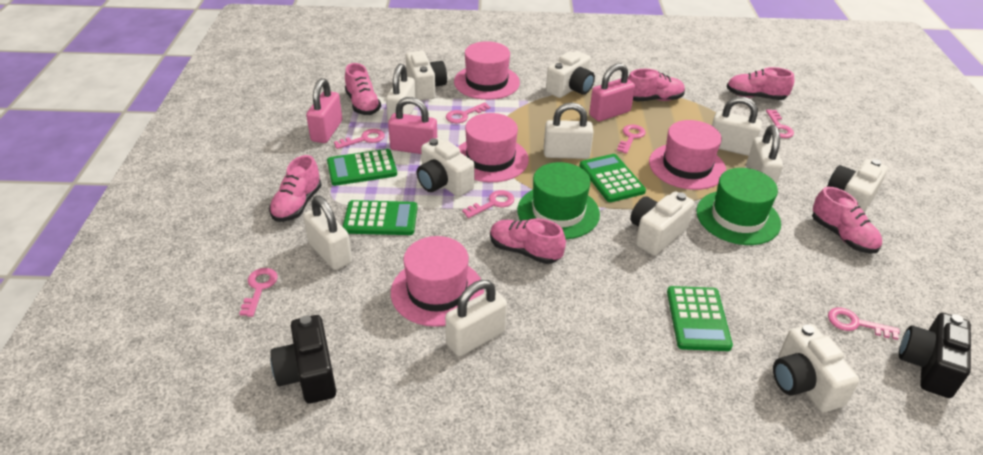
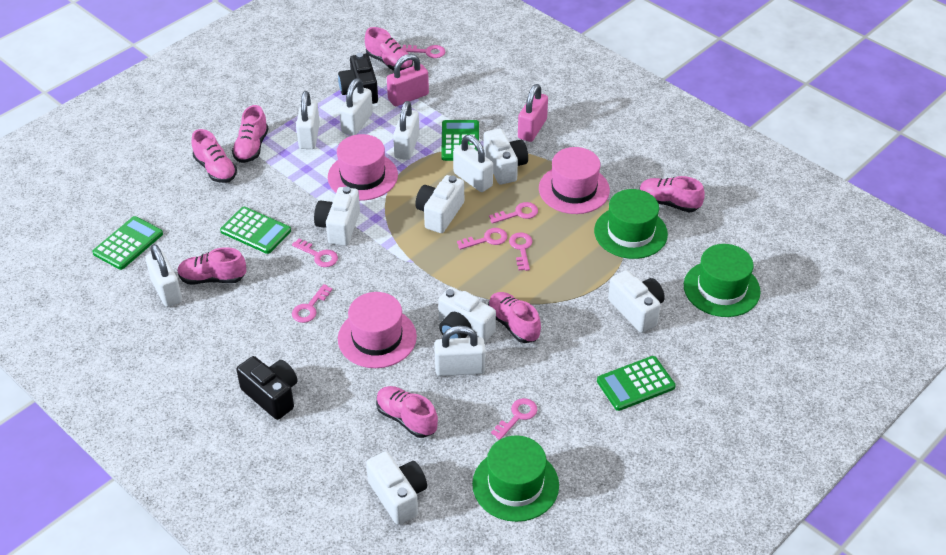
green hat: 2 -> 3
pink hat: 4 -> 3
pink padlock: 3 -> 2
pink shoe: 6 -> 7

